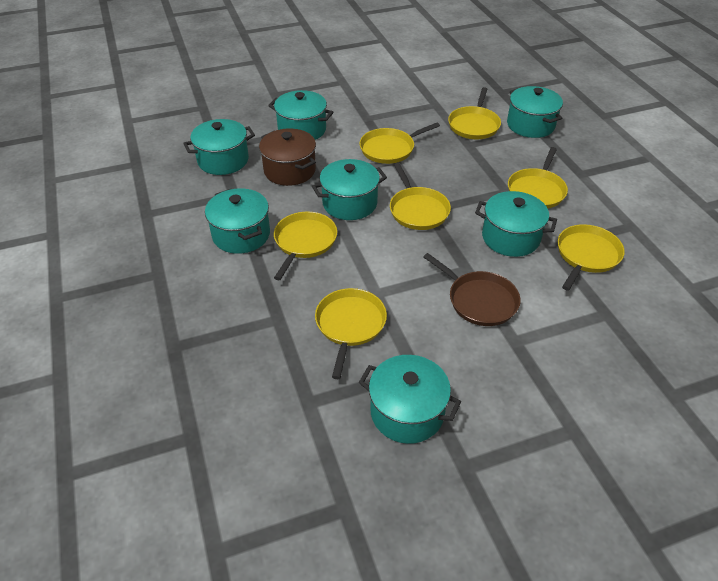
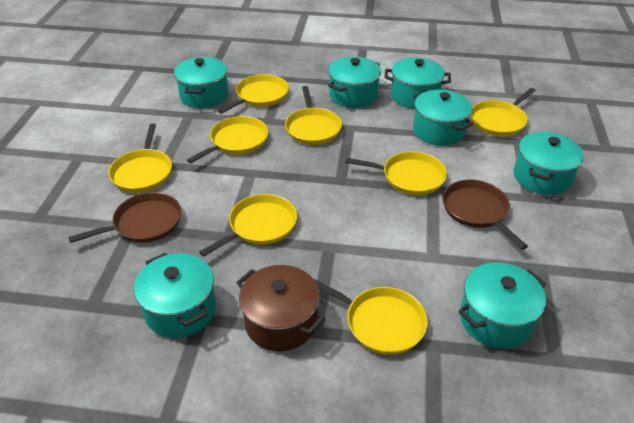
brown pan: 1 -> 2
yellow pan: 7 -> 8

